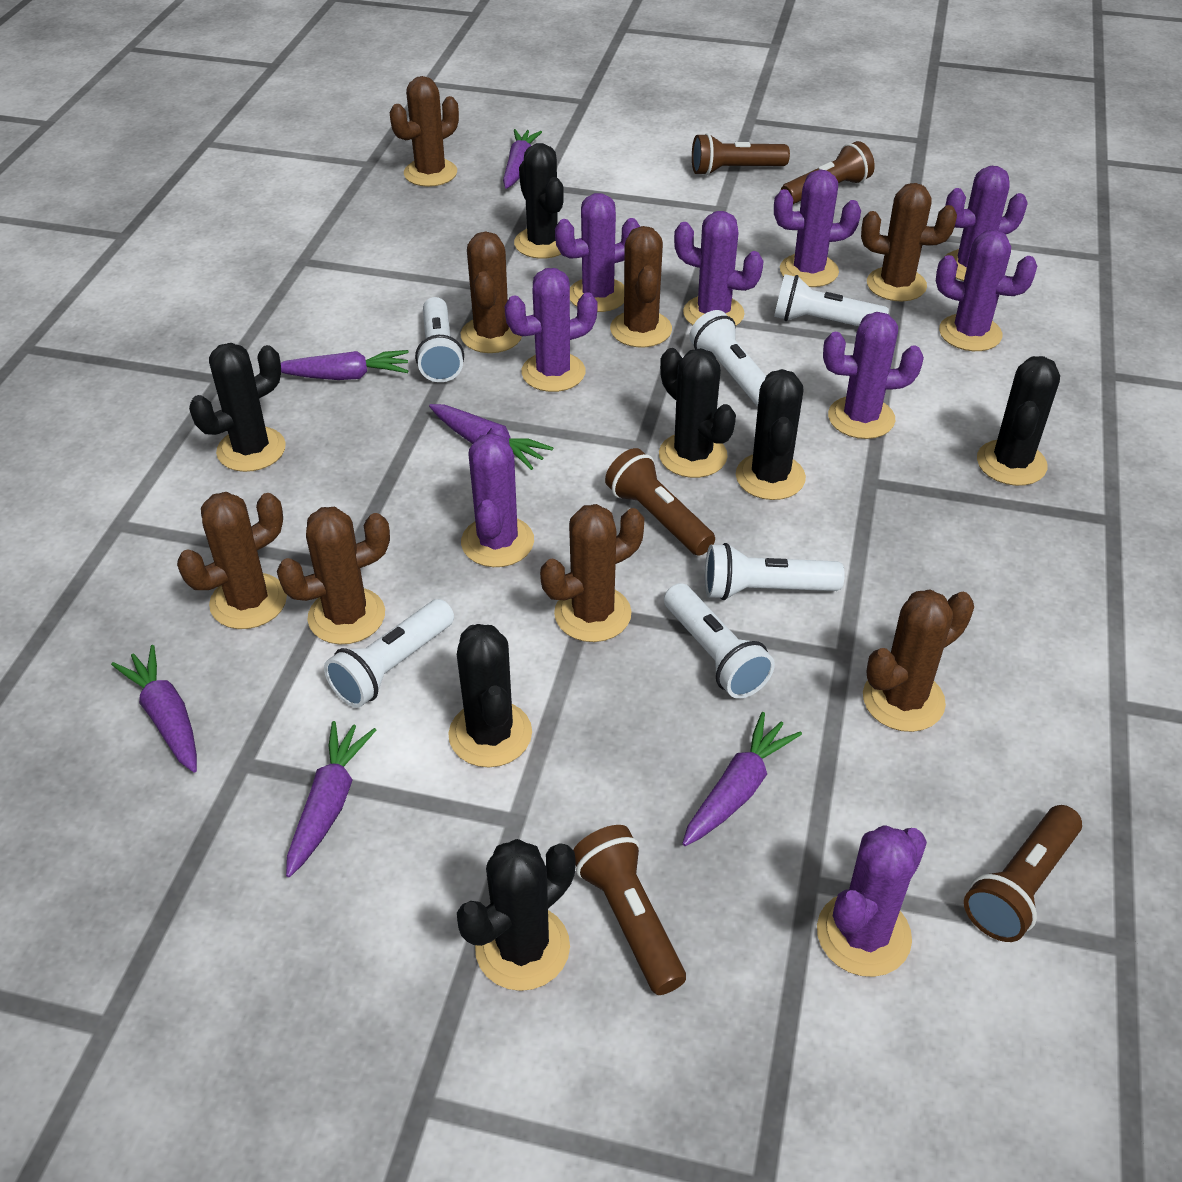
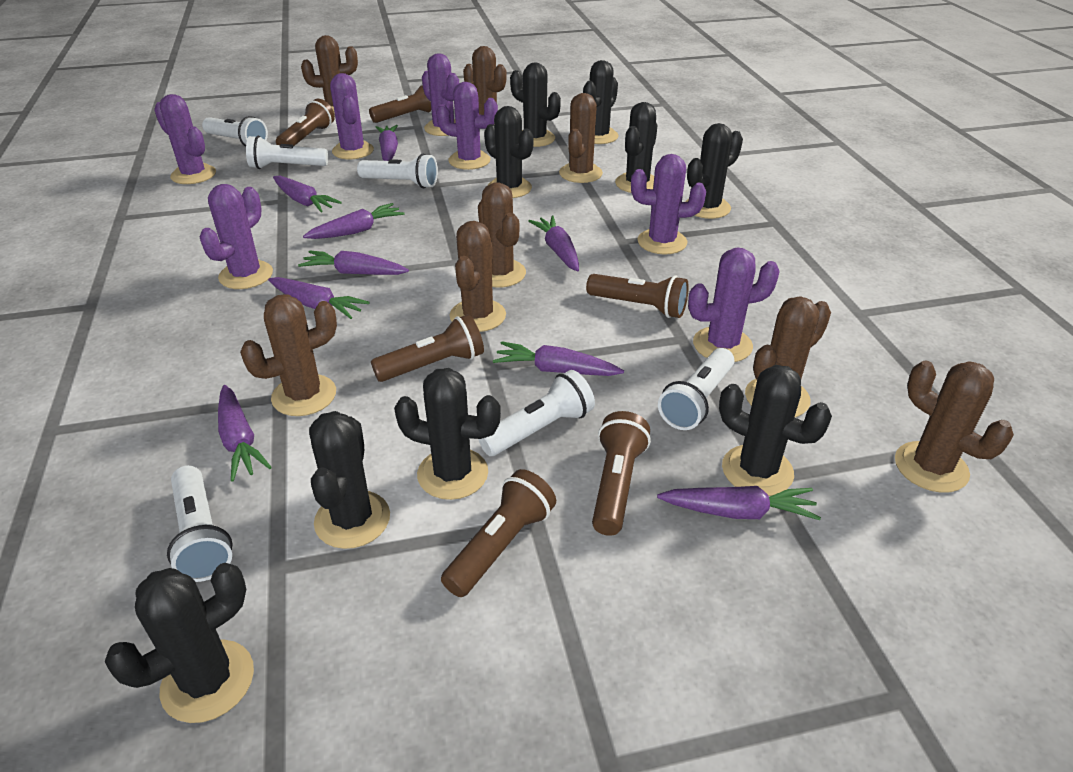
black cactus: 7 -> 9
brown flashlight: 5 -> 6
purple cactus: 9 -> 7
purple carrot: 6 -> 9

